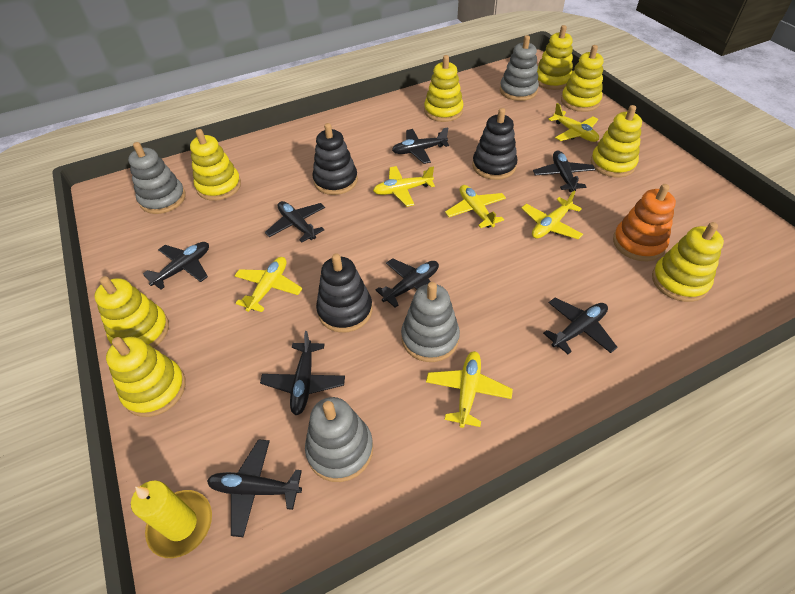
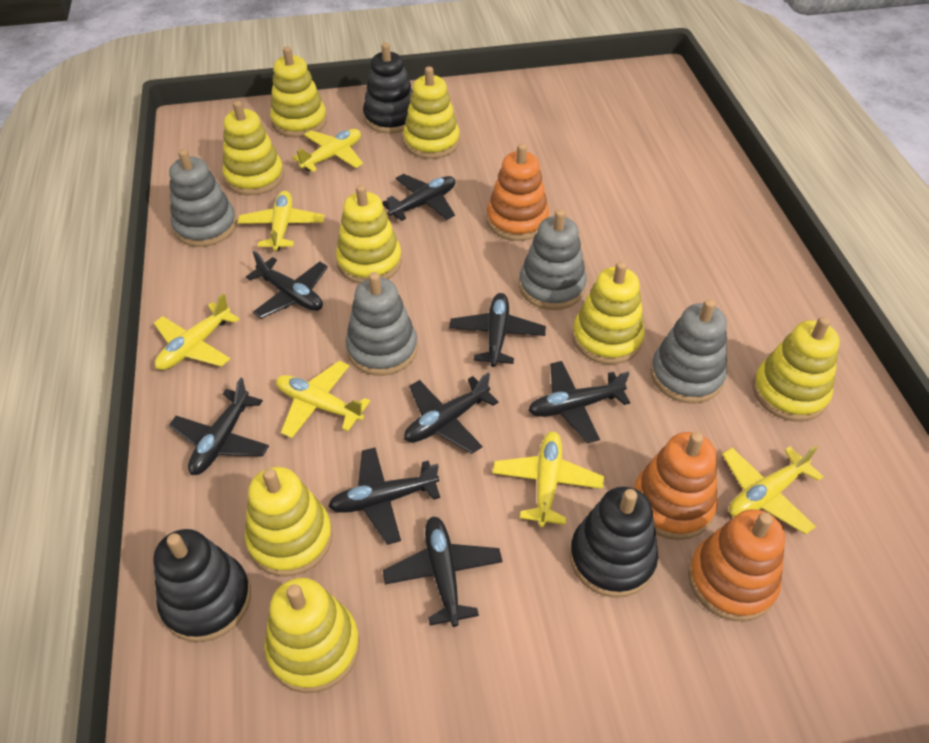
orange stacking toy: 1 -> 3
yellow candle: 1 -> 0

